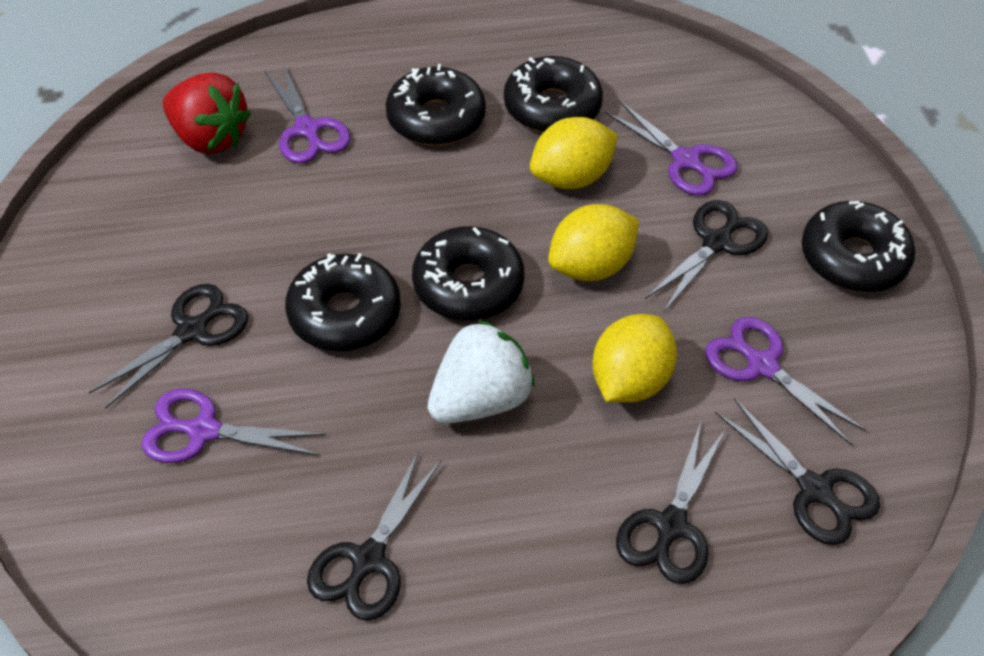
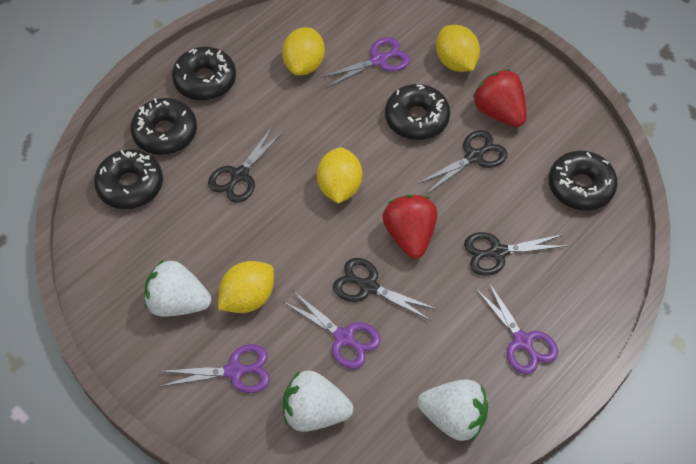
black scissors: 5 -> 4
red strawberry: 1 -> 2
white strawberry: 1 -> 3
yellow lemon: 3 -> 4

